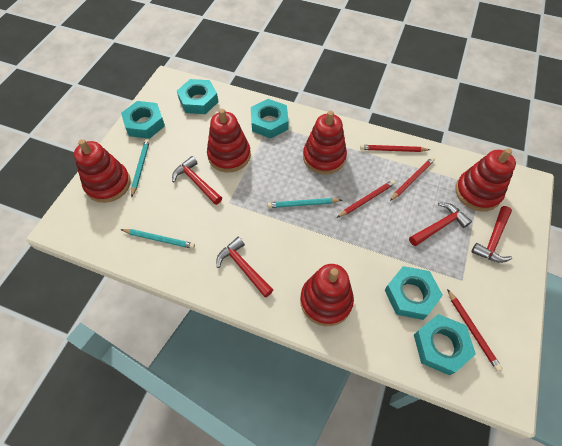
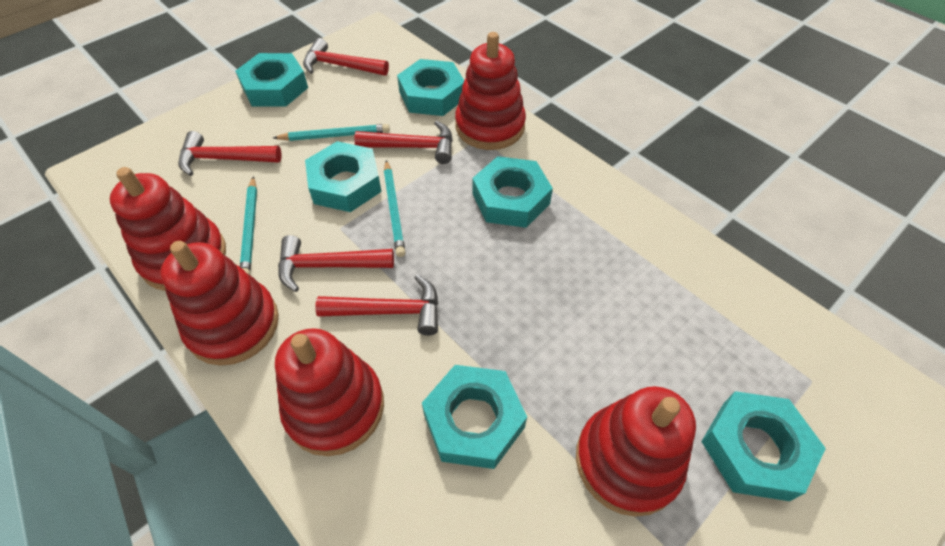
red hammer: 4 -> 5
red pencil: 4 -> 0
turquoise nut: 5 -> 6

